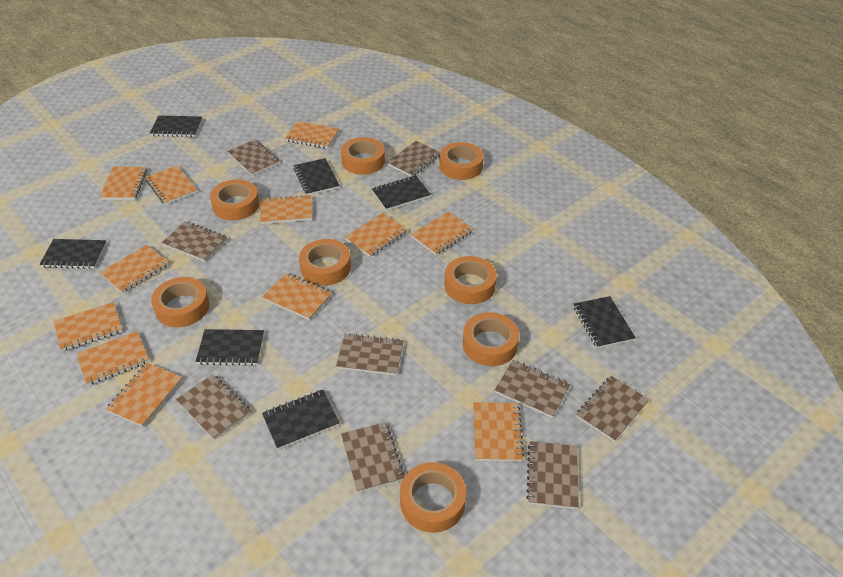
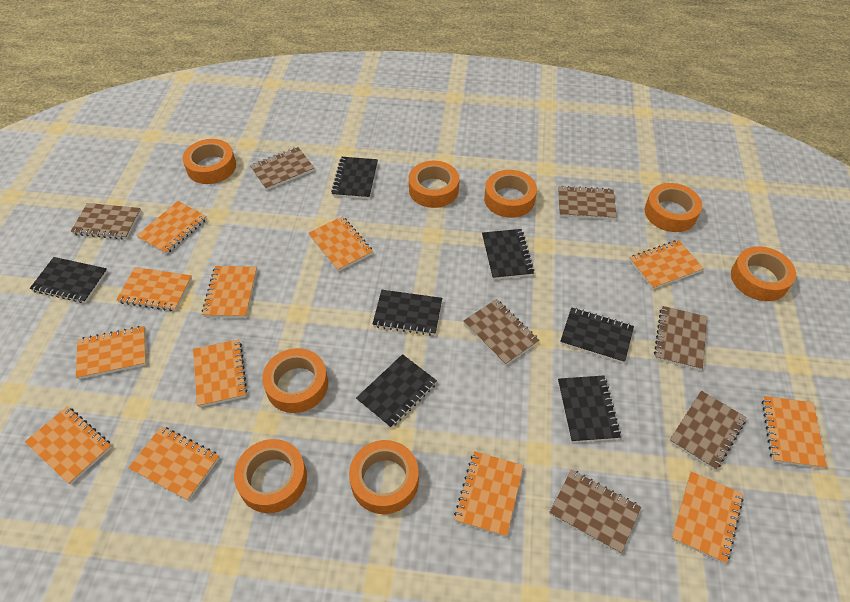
brown notebook: 9 -> 7

